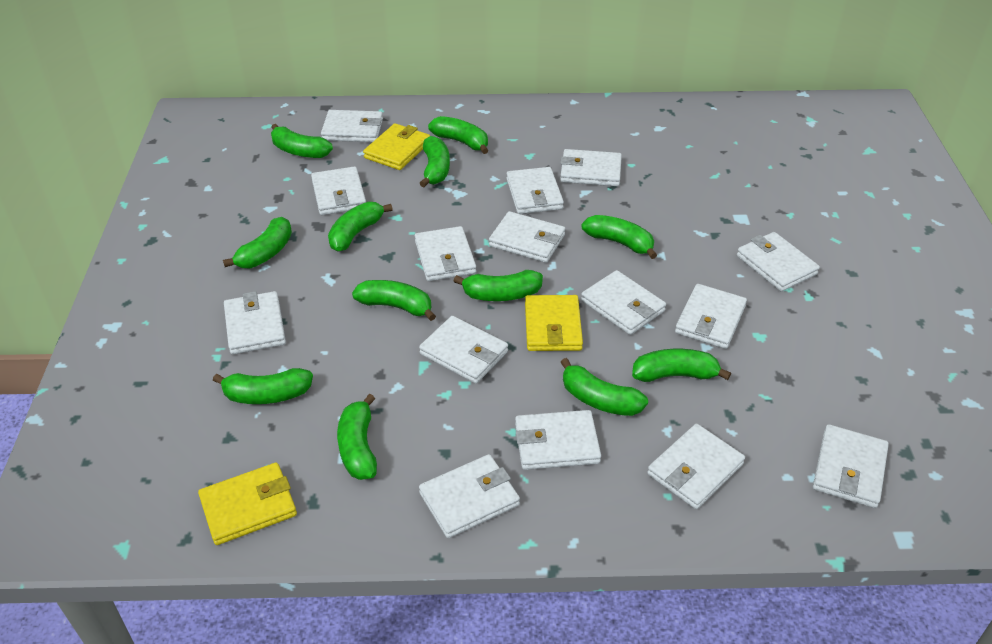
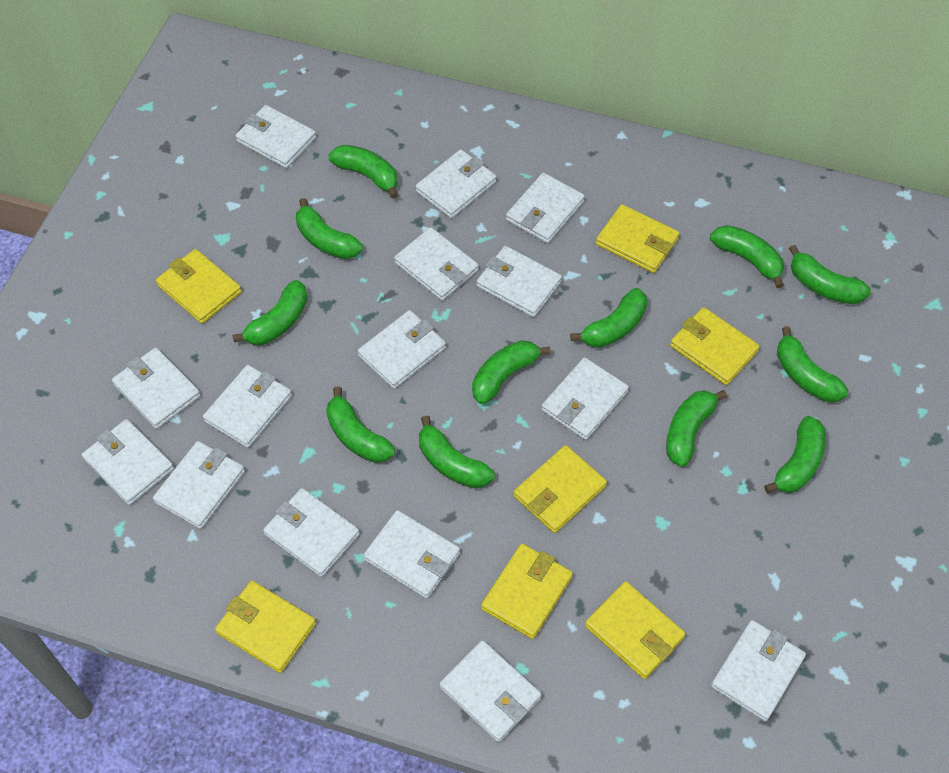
yellow wallet: 3 -> 7

